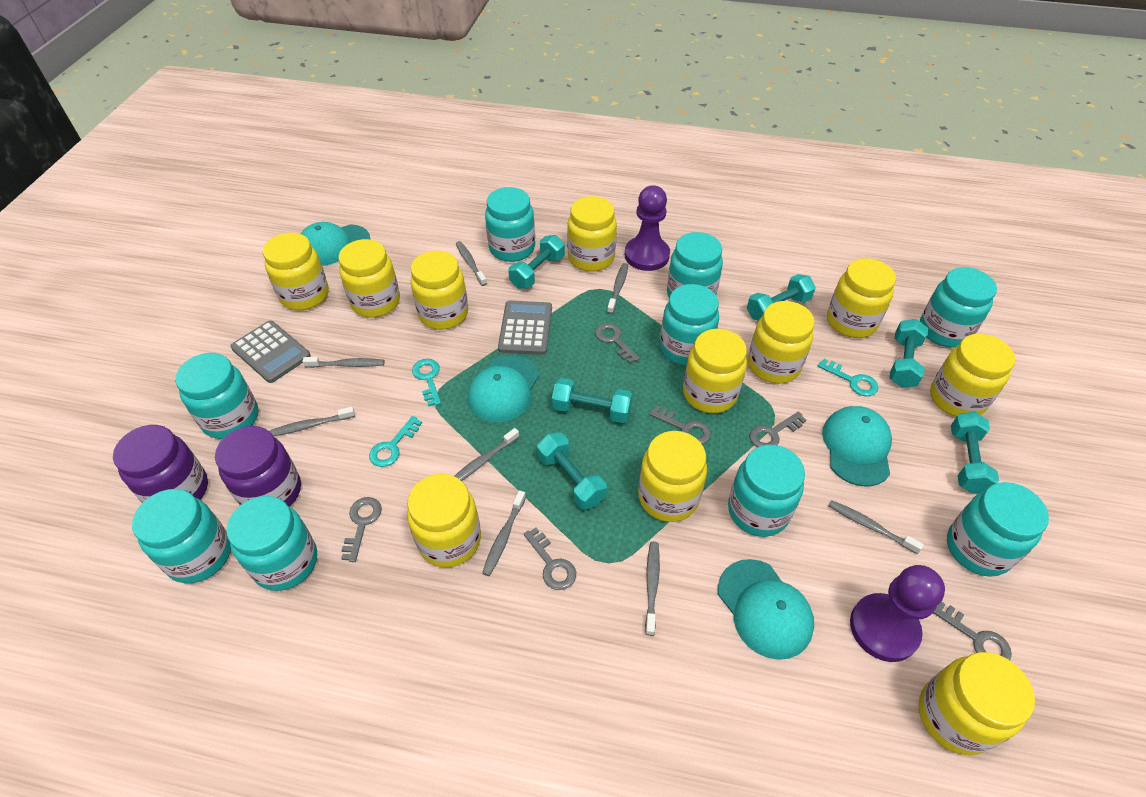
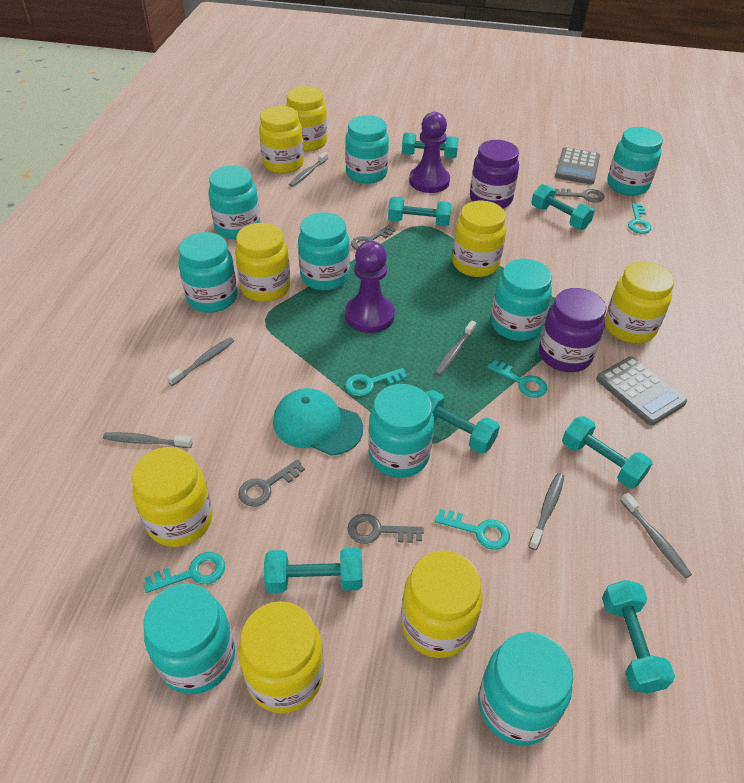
grey key: 6 -> 4
grey toothbrush: 8 -> 6
turquoise cap: 4 -> 1
turquoise dumbbell: 6 -> 7
turquoise key: 3 -> 5
yellow jar: 11 -> 8

